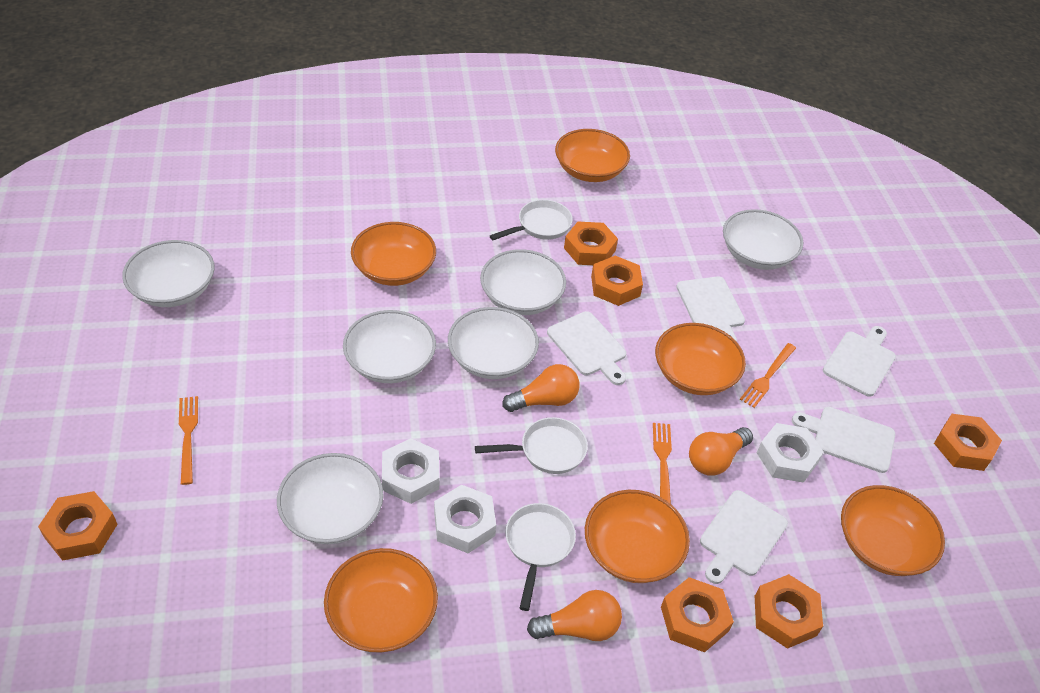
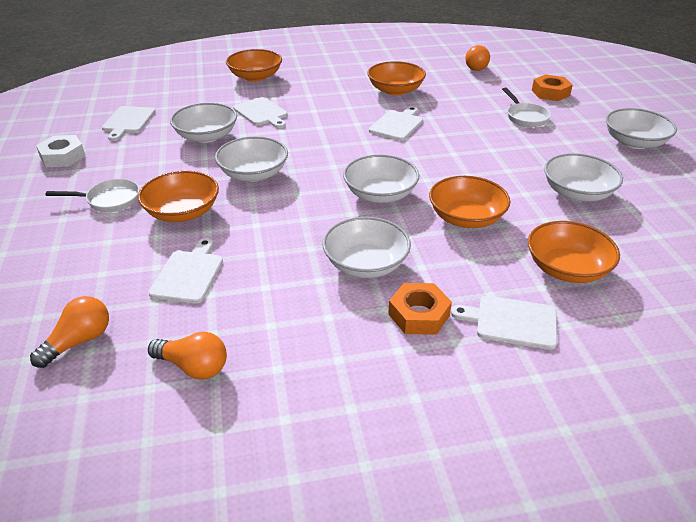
orange bowl: 6 -> 5
orange fork: 3 -> 0
orange nut: 6 -> 2
white nut: 3 -> 1
white pan: 3 -> 2

